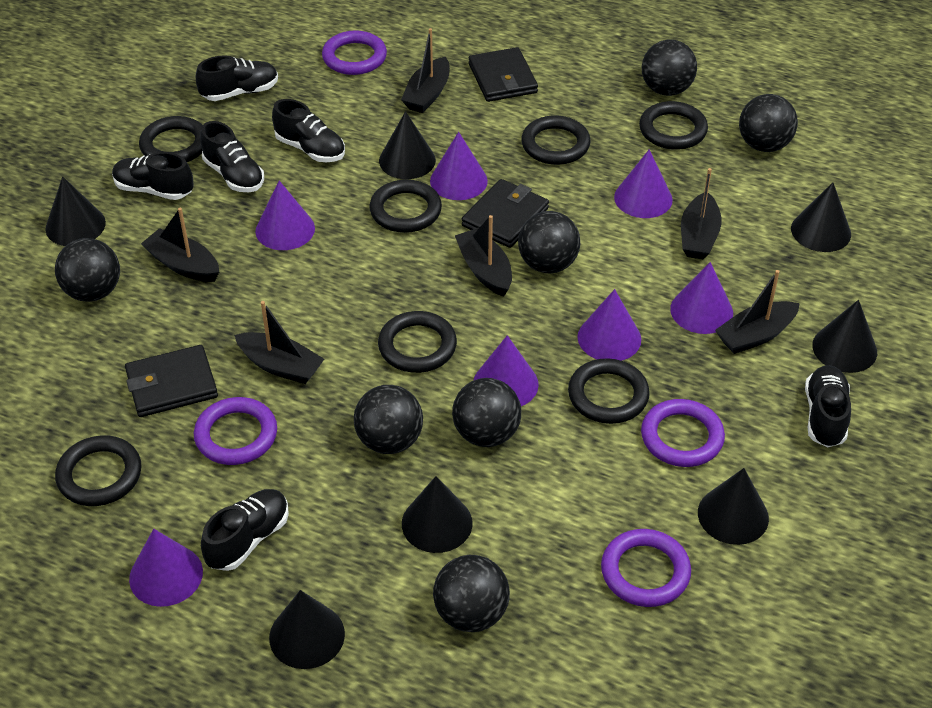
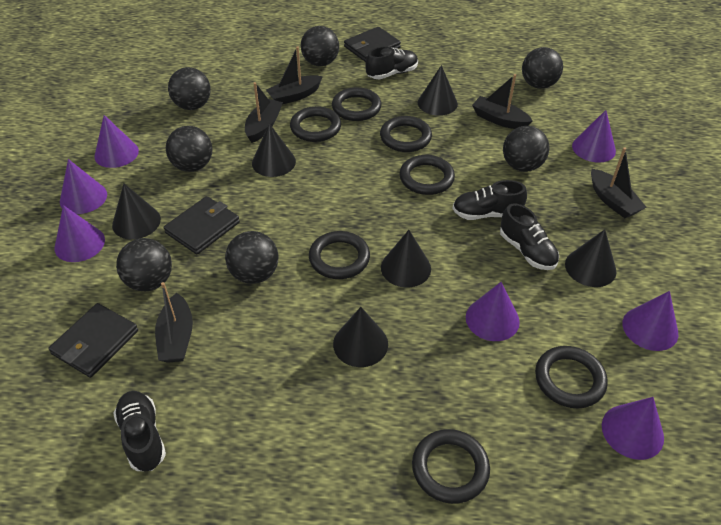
black boat: 6 -> 5
black cone: 7 -> 6
black shoe: 6 -> 4
purple ring: 4 -> 0

